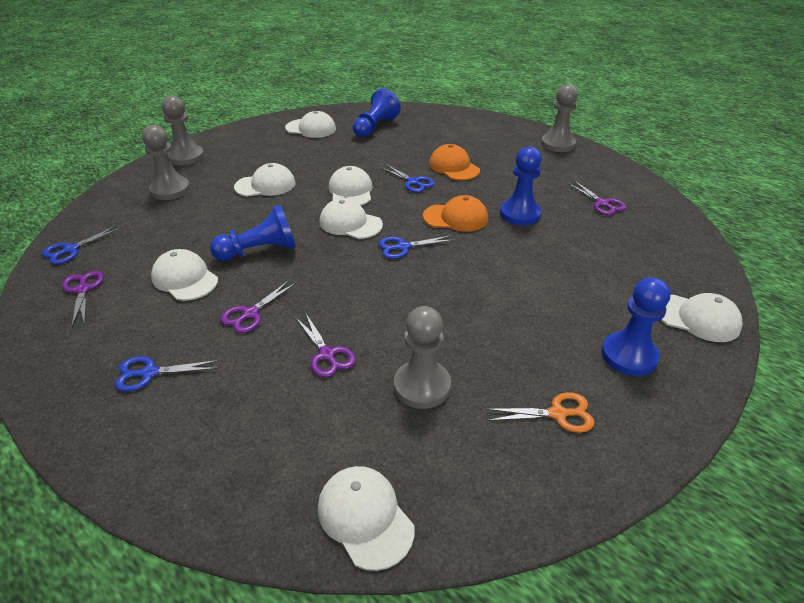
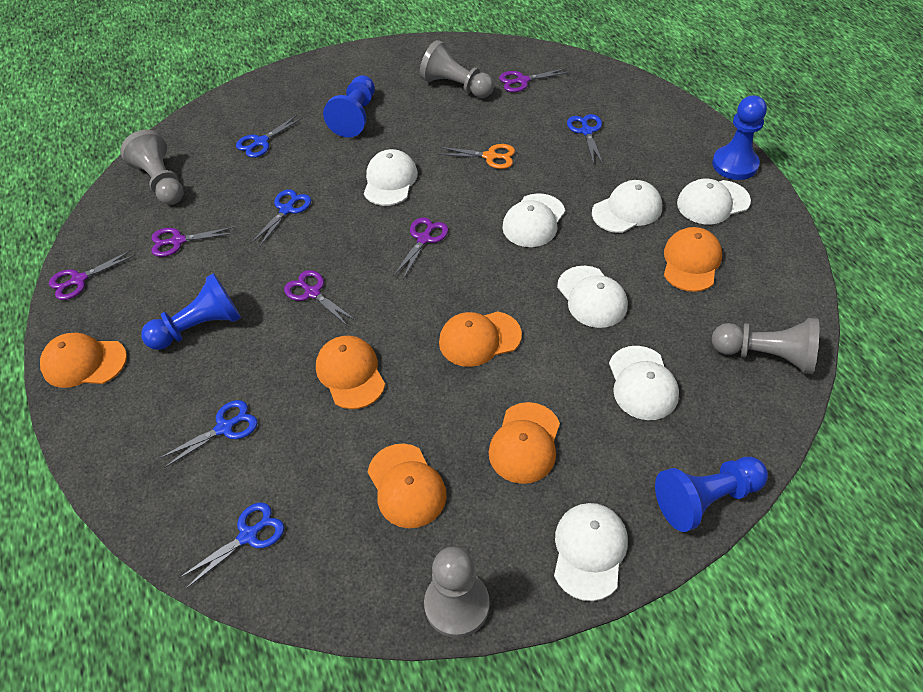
blue scissors: 4 -> 5
orange cap: 2 -> 6
purple scissors: 4 -> 5

